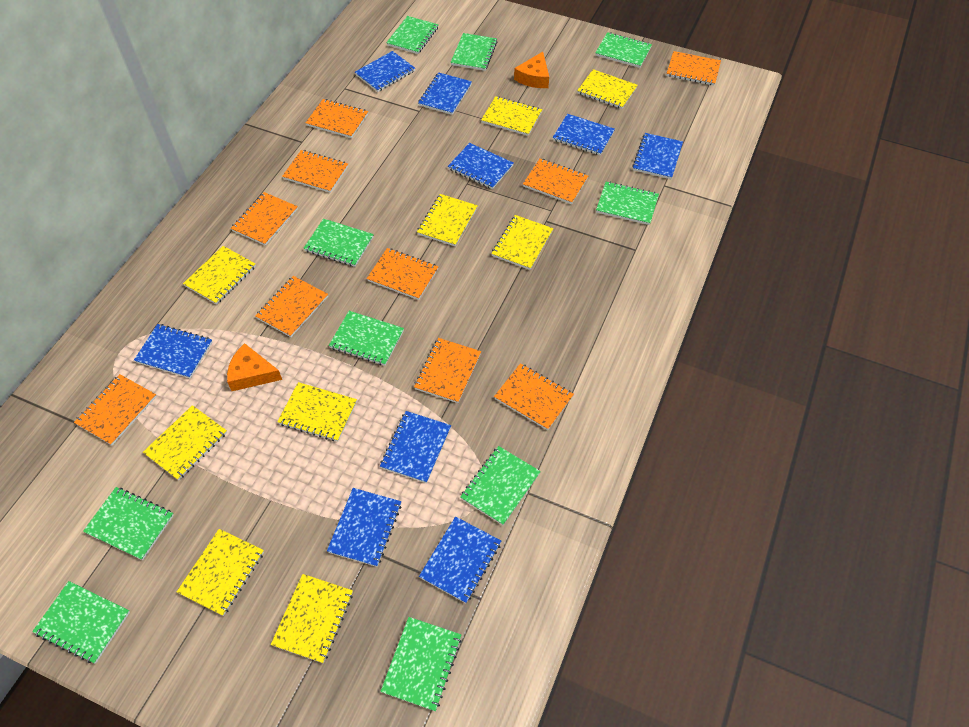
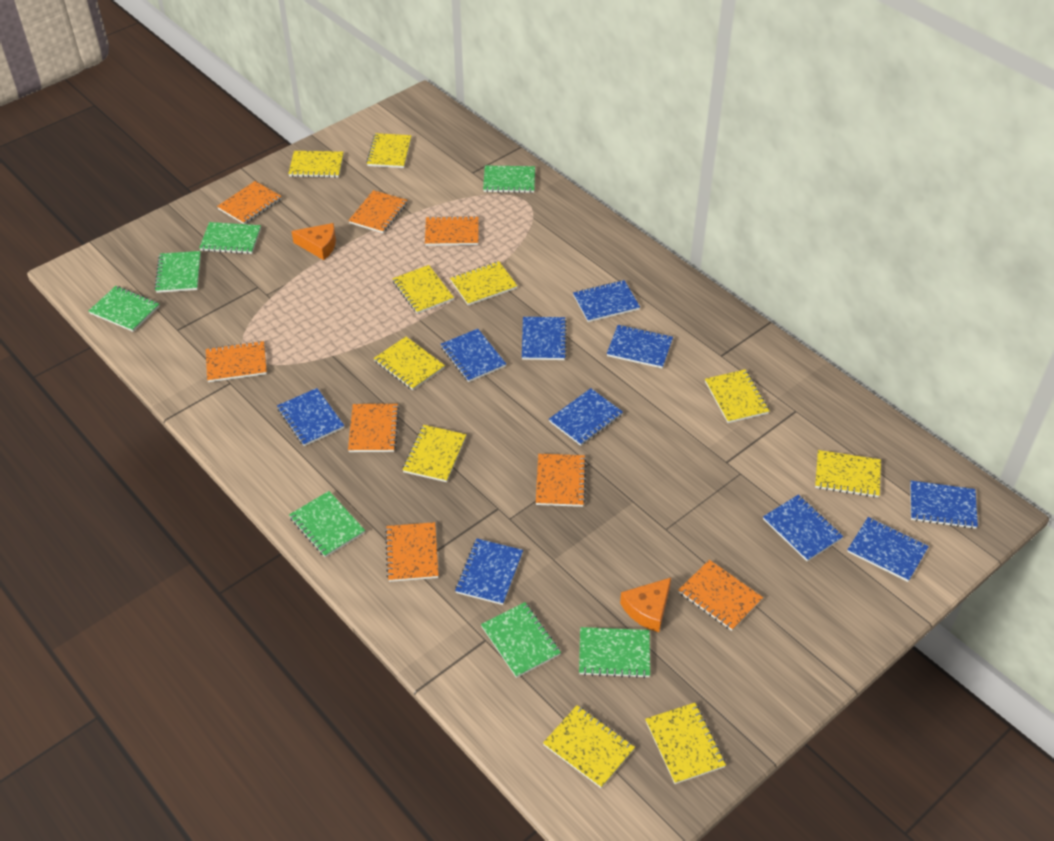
blue notebook: 9 -> 10
green notebook: 10 -> 7
orange notebook: 10 -> 8
yellow notebook: 9 -> 10

